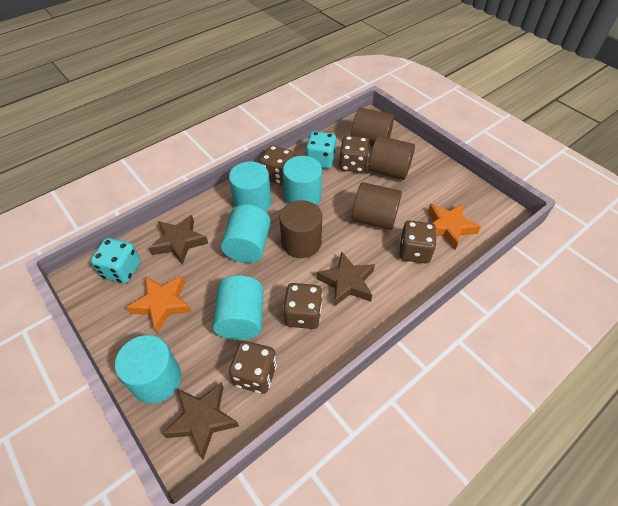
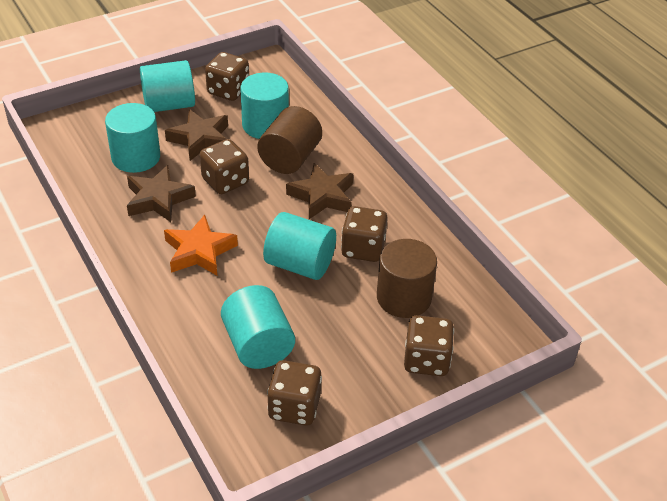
brown cylinder: 4 -> 2
orange star: 2 -> 1
turquoise dice: 2 -> 0

